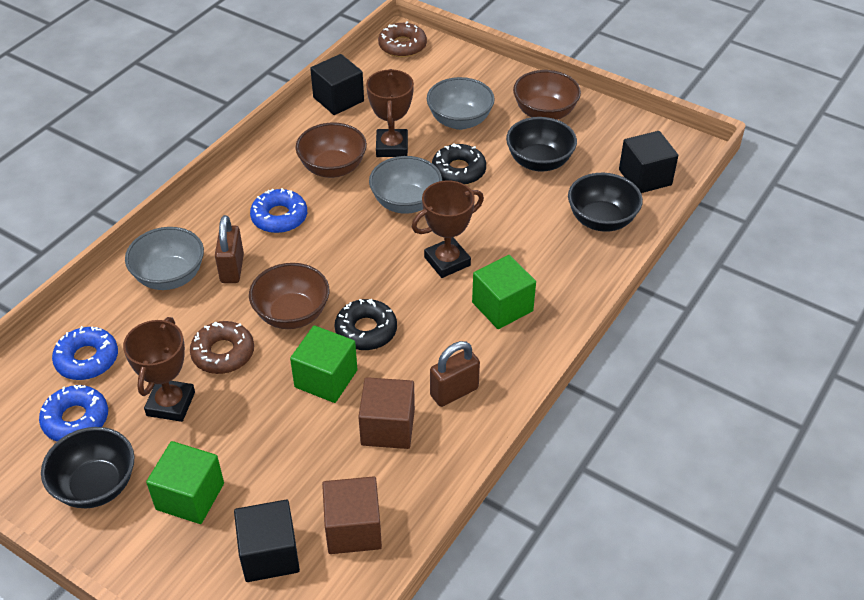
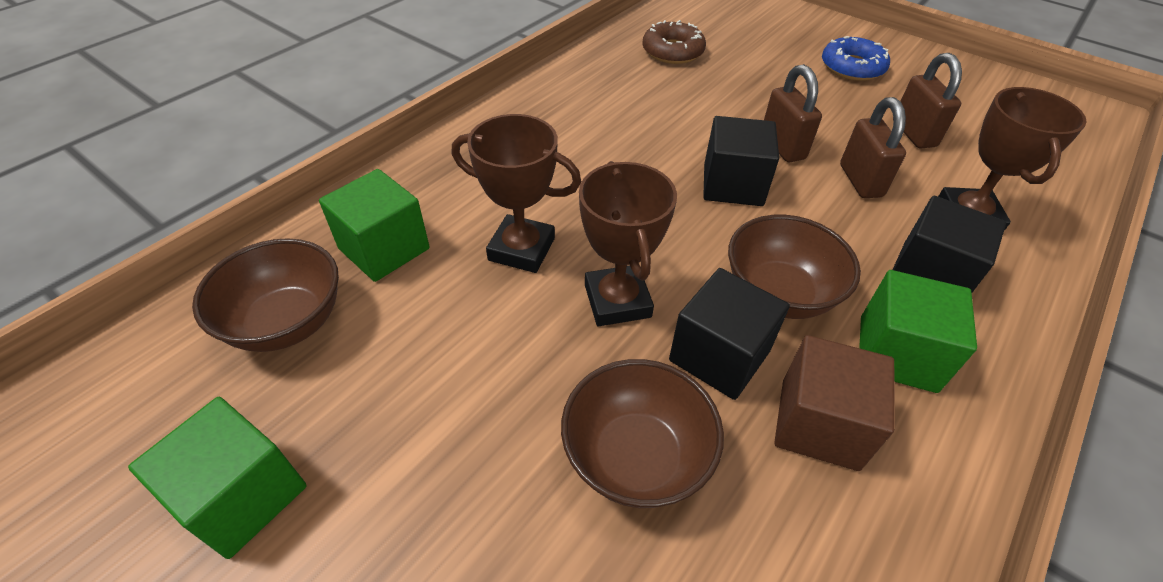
black bowl: 3 -> 0
black donut: 2 -> 0
blue donut: 3 -> 1
brown cube: 2 -> 1
brown donut: 2 -> 1
brown padlock: 2 -> 3
grey bowl: 3 -> 0

